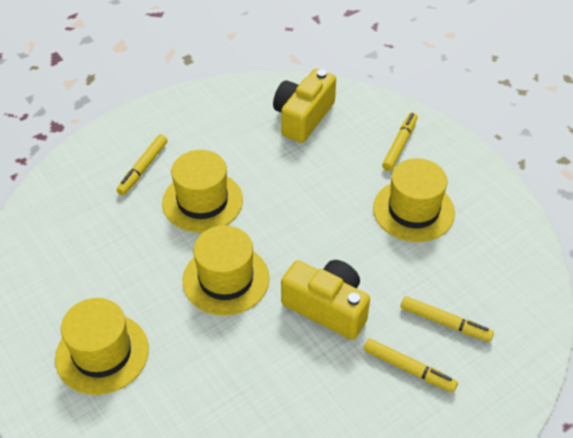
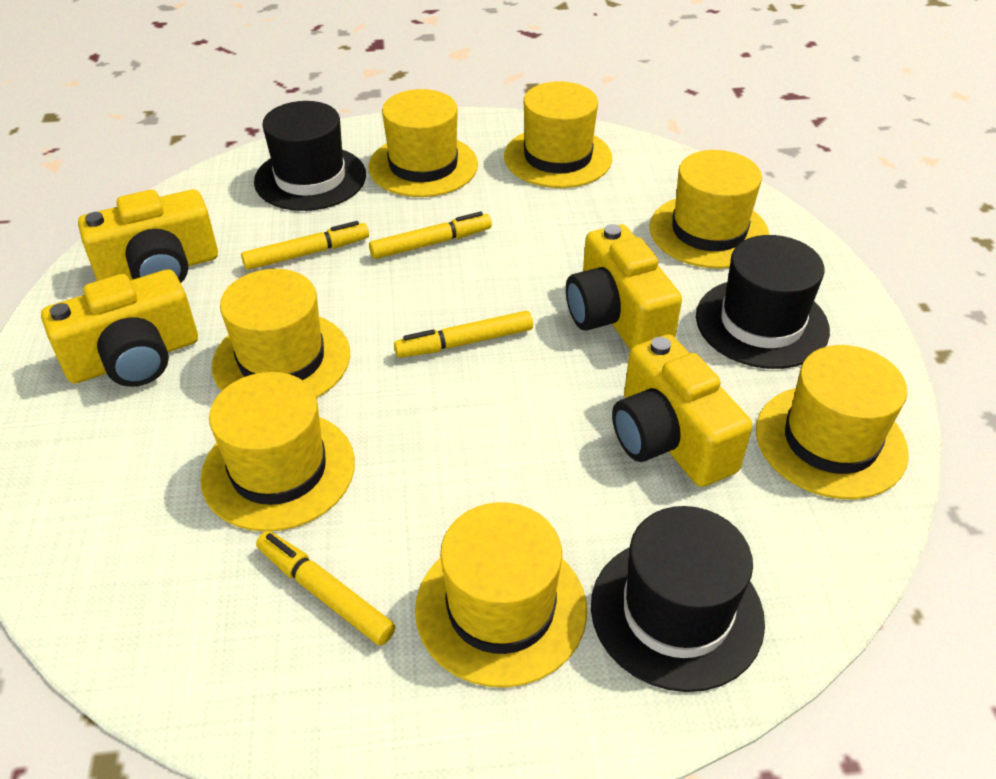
black hat: 0 -> 3
yellow camera: 2 -> 4
yellow hat: 4 -> 7

